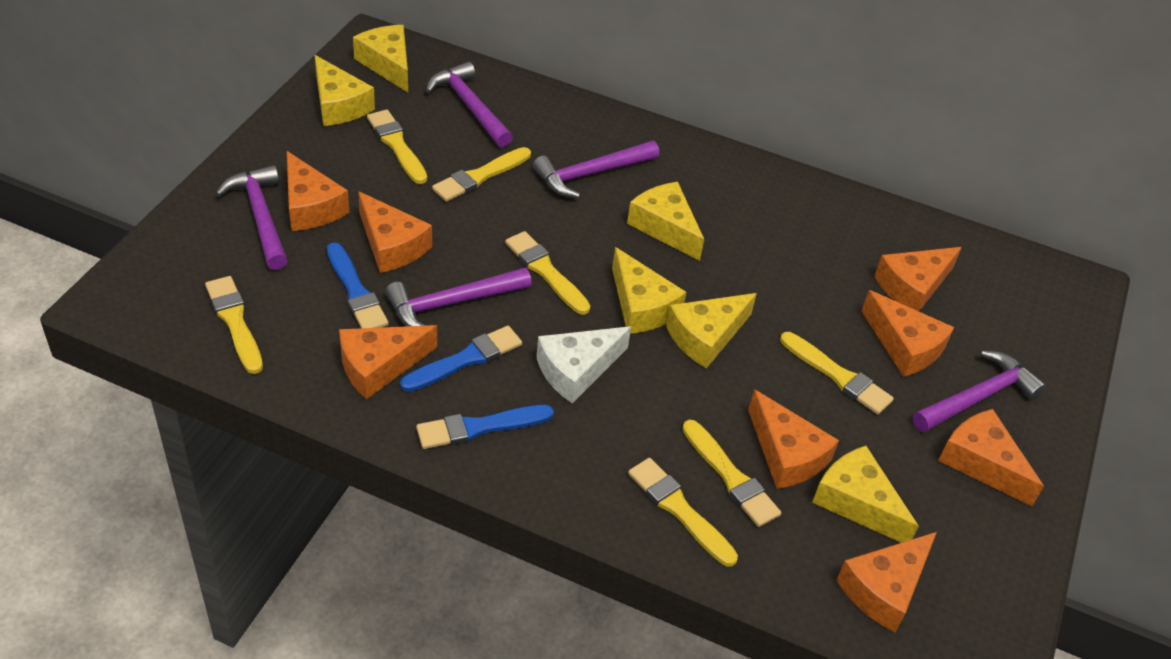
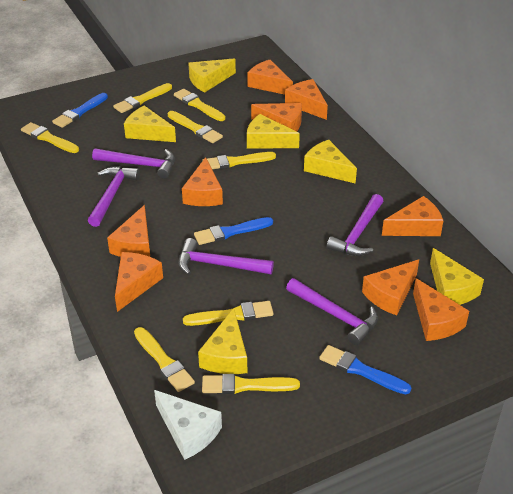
orange cheese: 8 -> 9
yellow brush: 7 -> 8

